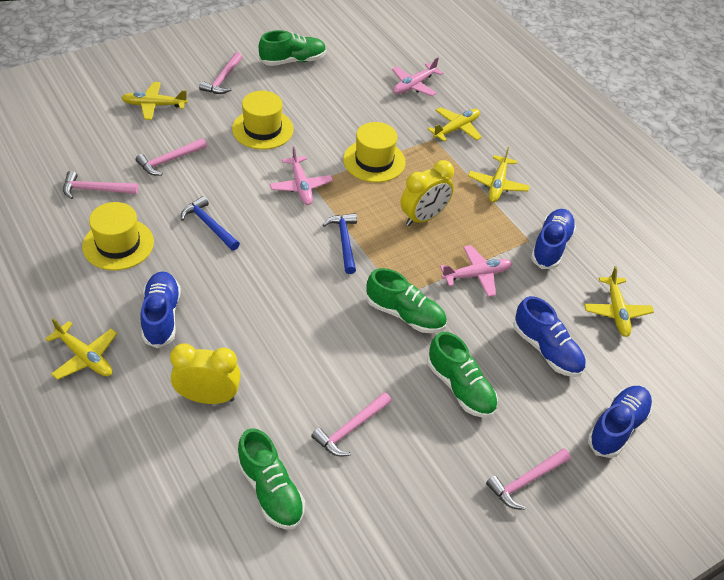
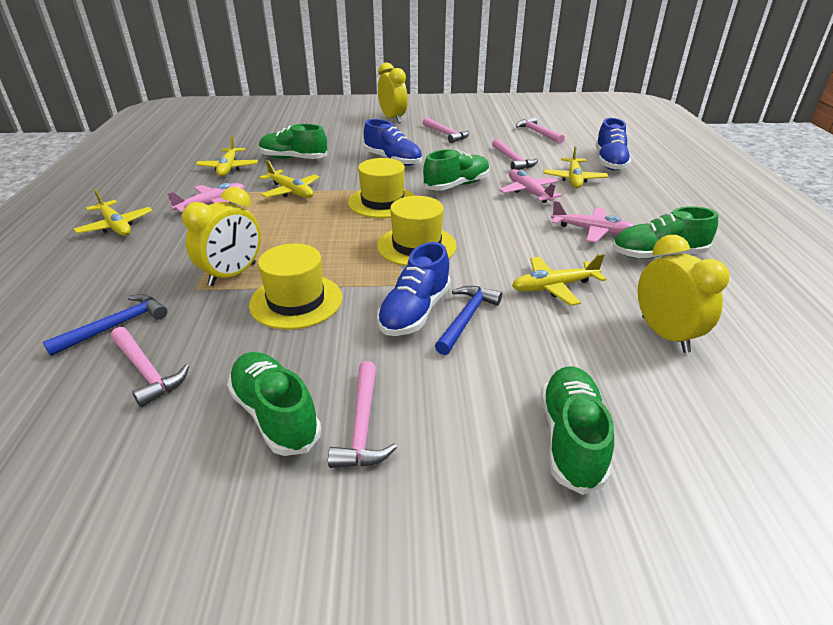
blue shoe: 4 -> 3
green shoe: 4 -> 5
yellow clock: 2 -> 3

